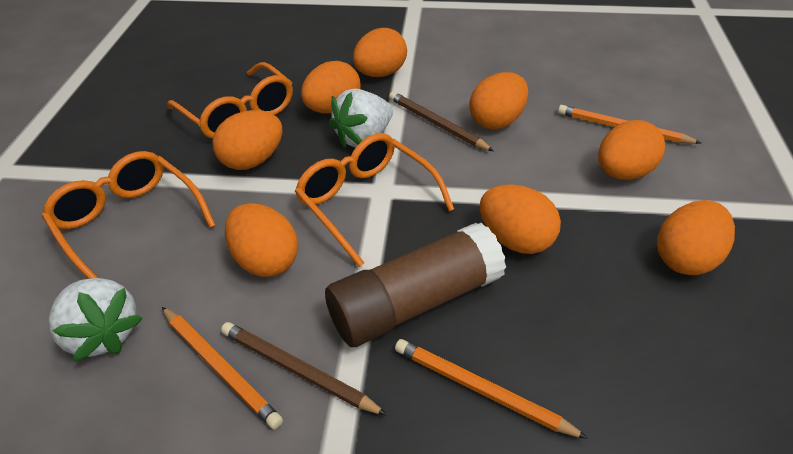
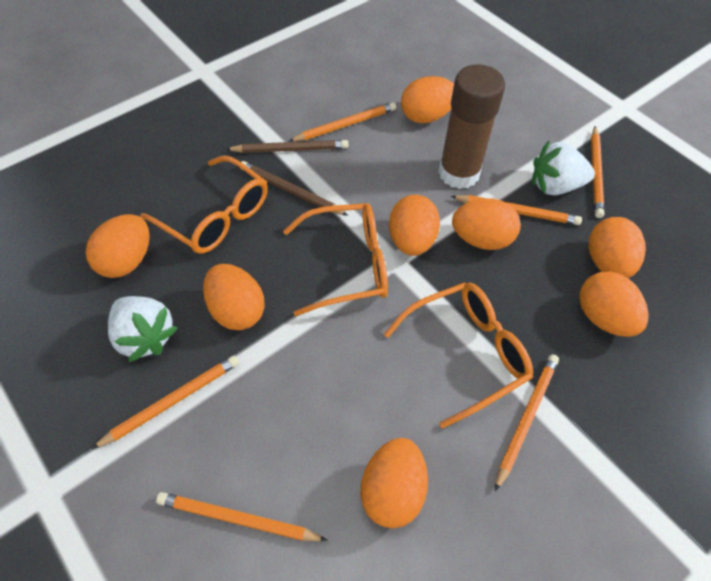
orange pencil: 3 -> 6

